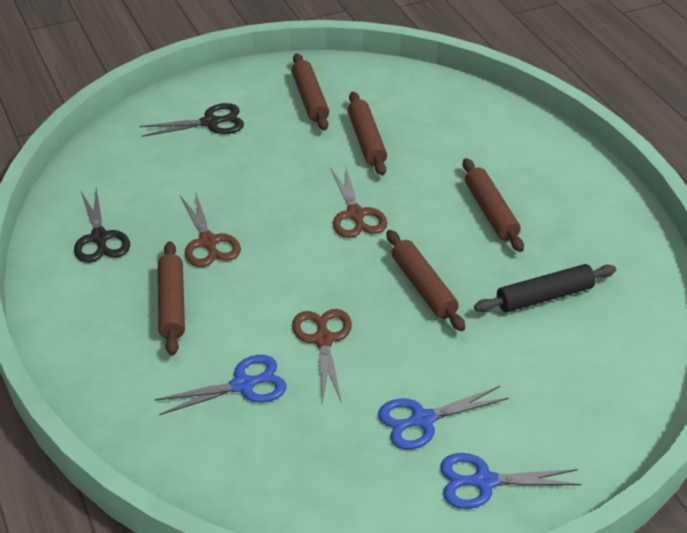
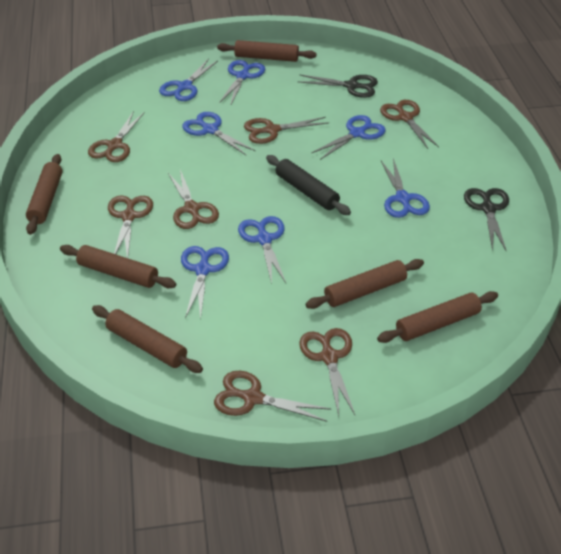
blue scissors: 3 -> 7
brown rolling pin: 5 -> 6
brown scissors: 3 -> 7

